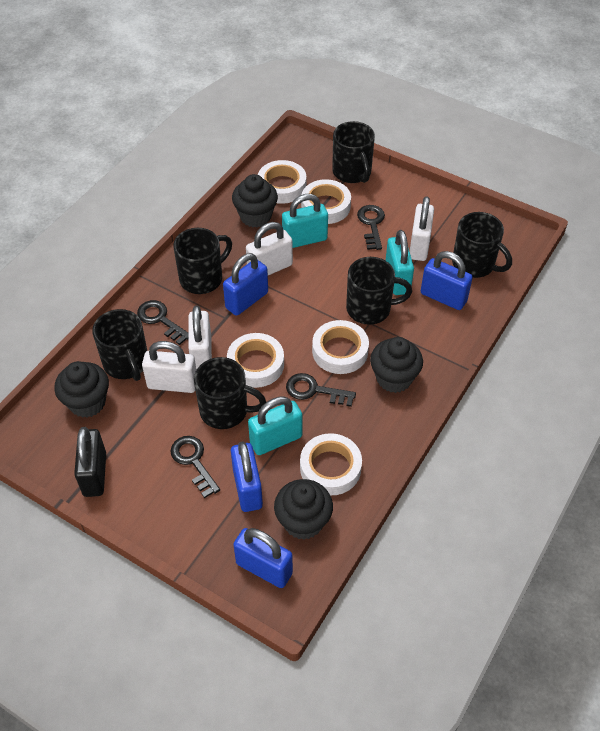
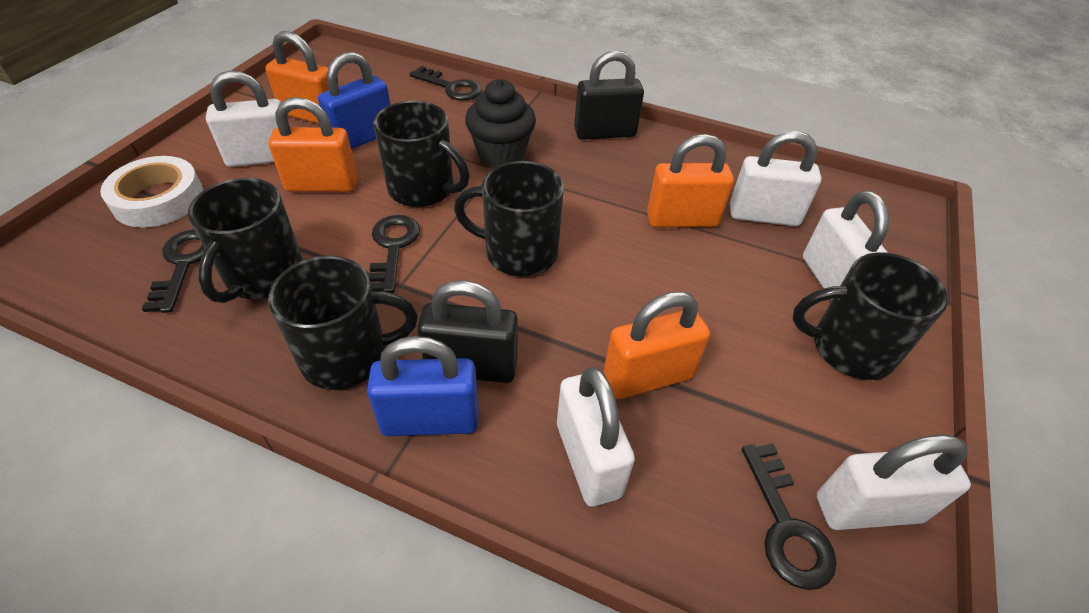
black cupcake: 4 -> 1
black mug: 6 -> 5
black padlock: 1 -> 2
blue padlock: 4 -> 2
orange padlock: 0 -> 4
turquoise padlock: 3 -> 0
white padlock: 4 -> 5
white tape: 5 -> 1

